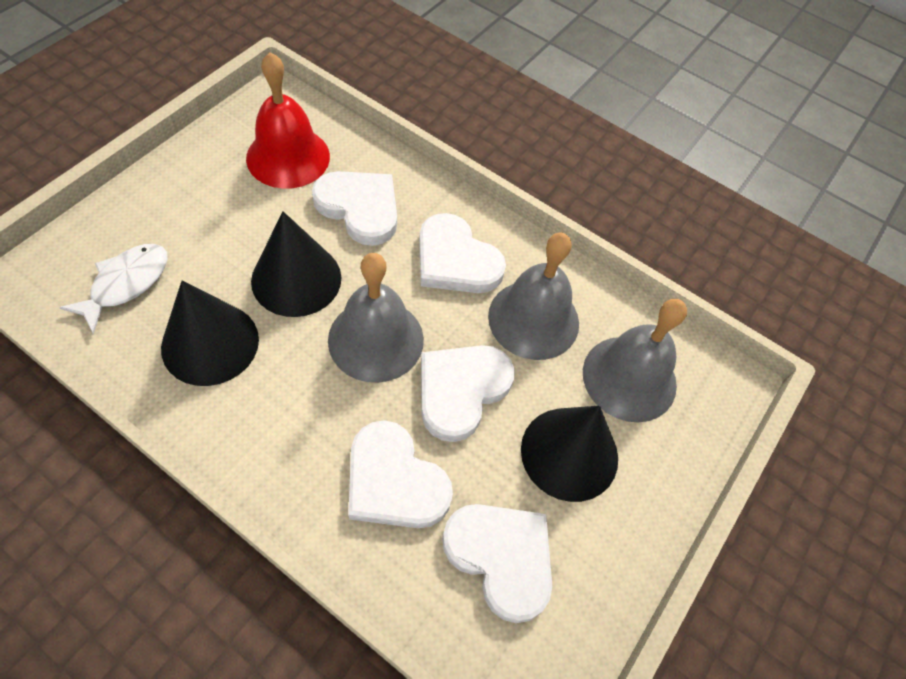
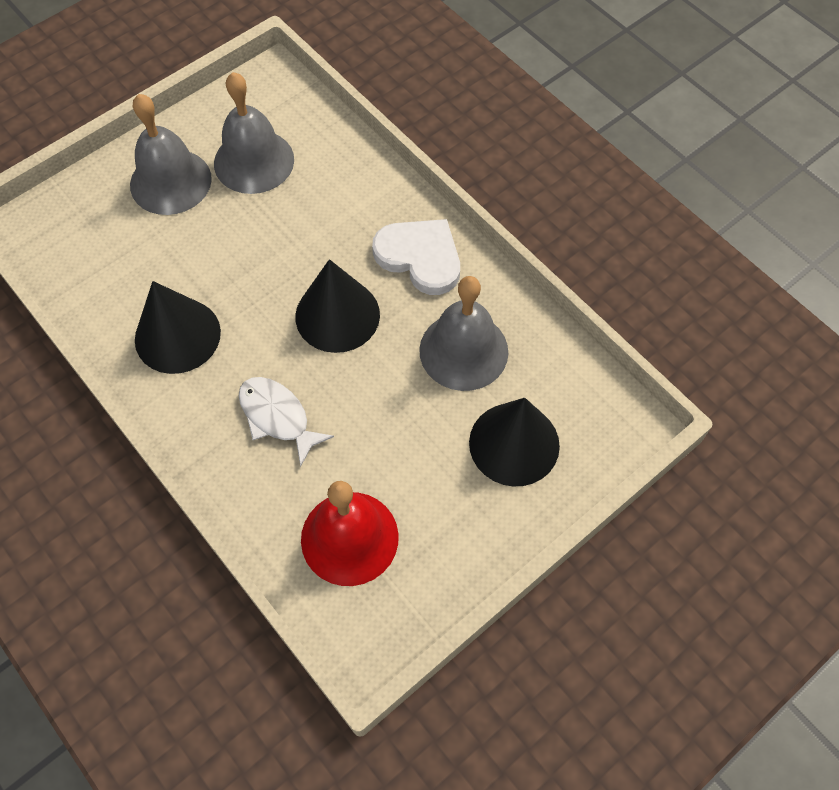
white heart: 5 -> 1

